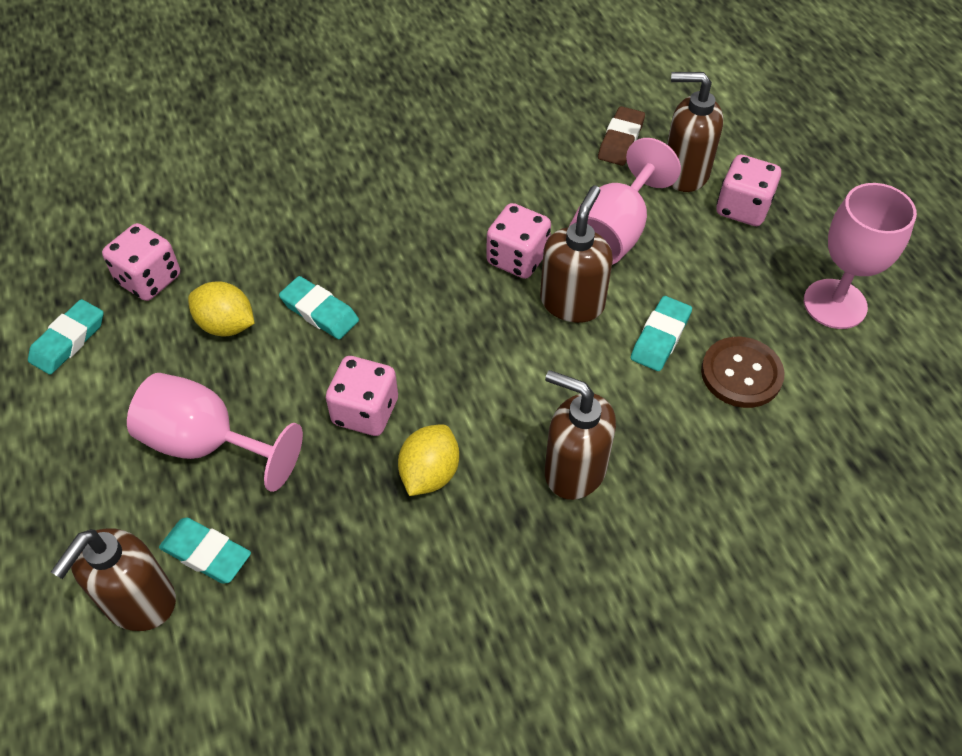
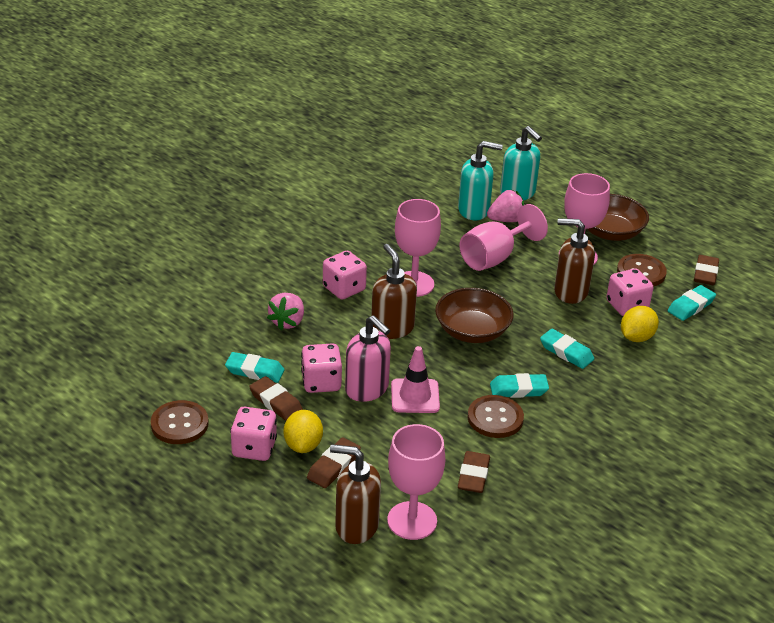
brown bowl: 0 -> 2
brown button: 1 -> 3
brown eraser: 1 -> 4
brown soap dispenser: 4 -> 3
pink goblet: 3 -> 4
pink soap dispenser: 0 -> 1
pink strawberry: 0 -> 2
pink traffic cone: 0 -> 1
turquoise soap dispenser: 0 -> 2

